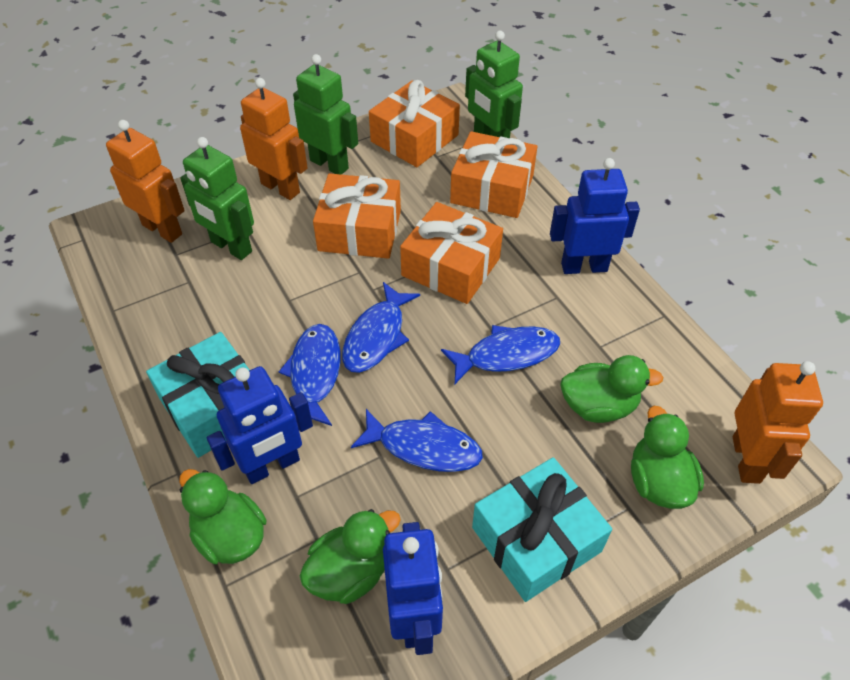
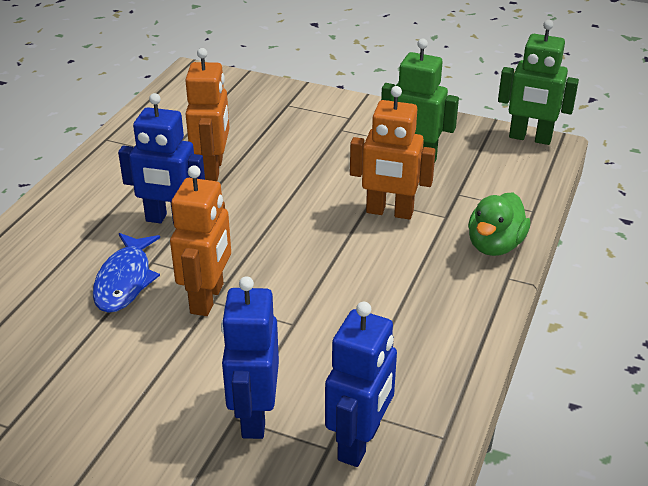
blue fish: 4 -> 1
green duck: 4 -> 1
green robot: 3 -> 2
orange gift: 4 -> 0
turquoise gift: 2 -> 0

